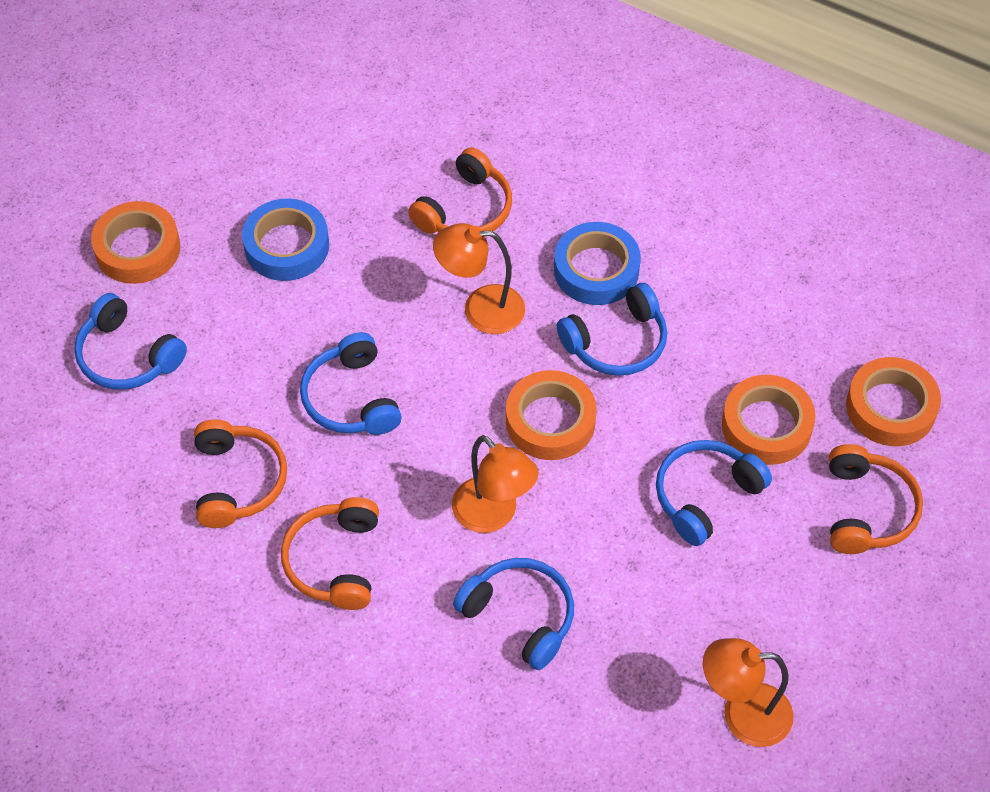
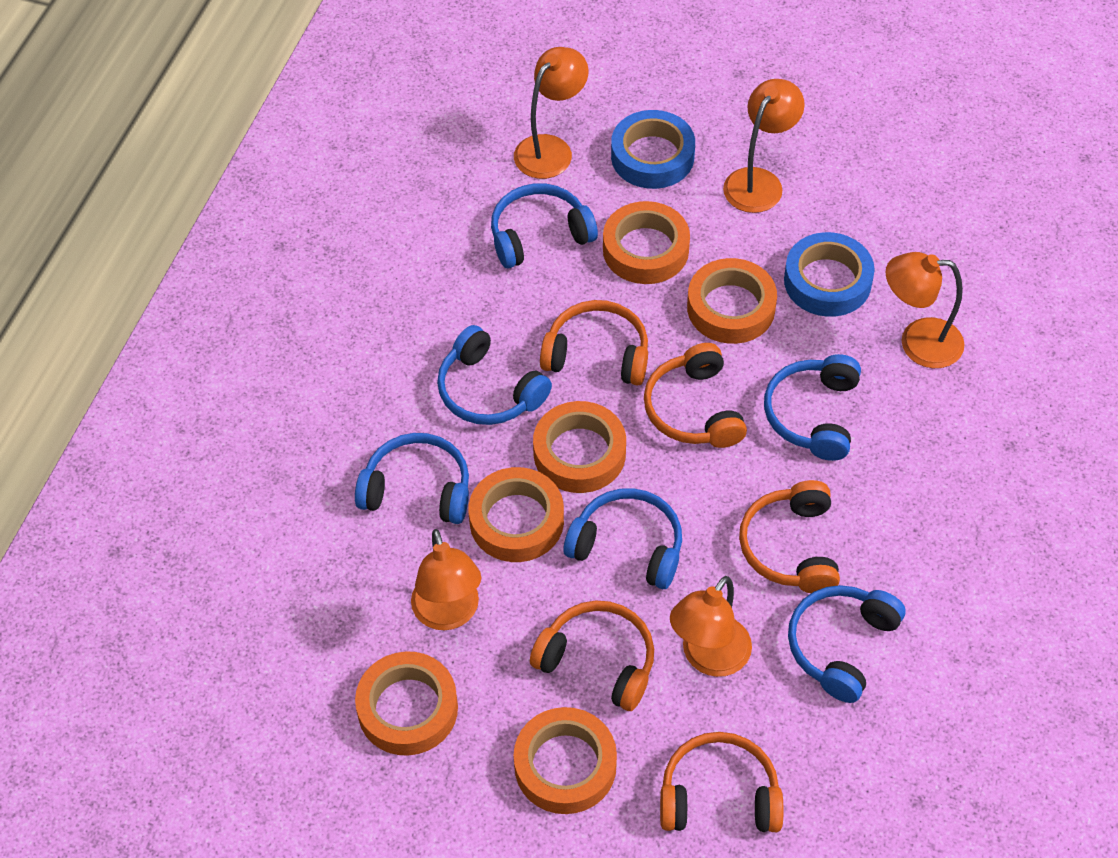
blue headphones: 5 -> 6
orange headphones: 4 -> 5
orange lamp: 3 -> 5
orange tape: 4 -> 6

